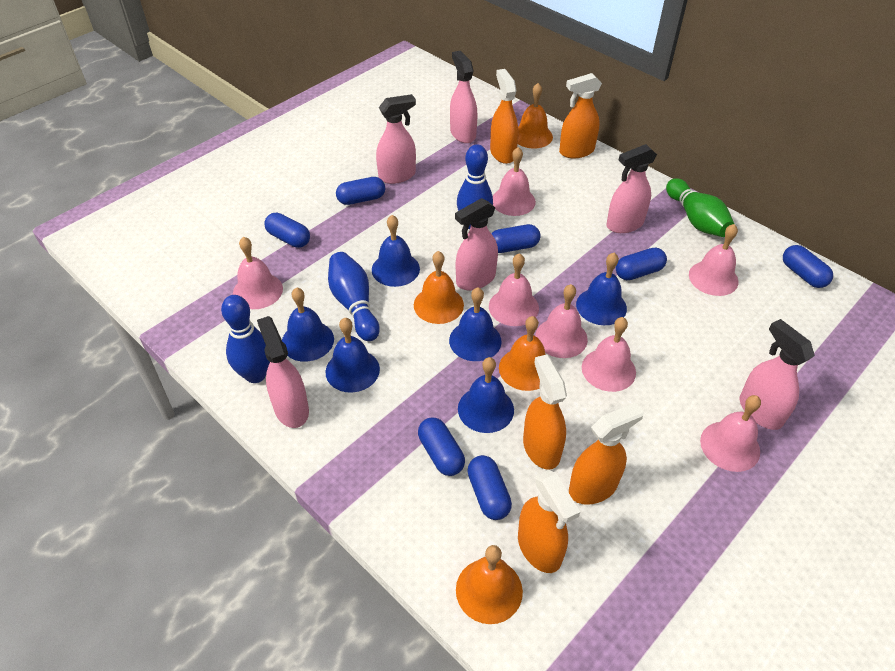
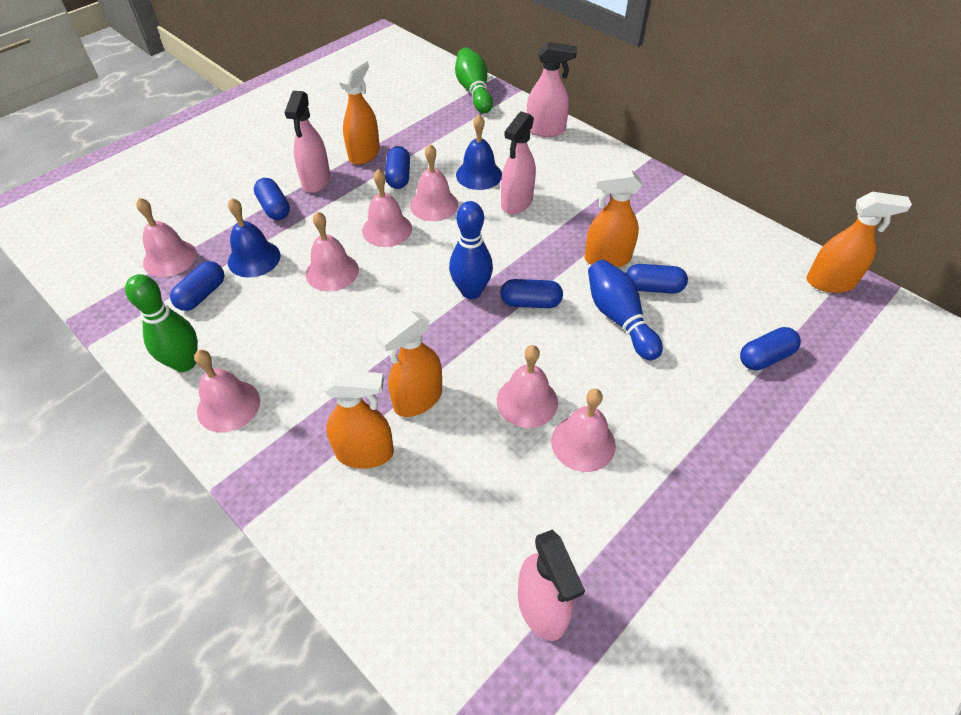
blue bell: 6 -> 2
blue bowling pin: 3 -> 2
blue capsule: 7 -> 6
green bowling pin: 1 -> 2
orange bell: 4 -> 0
pink spray bottle: 6 -> 4

